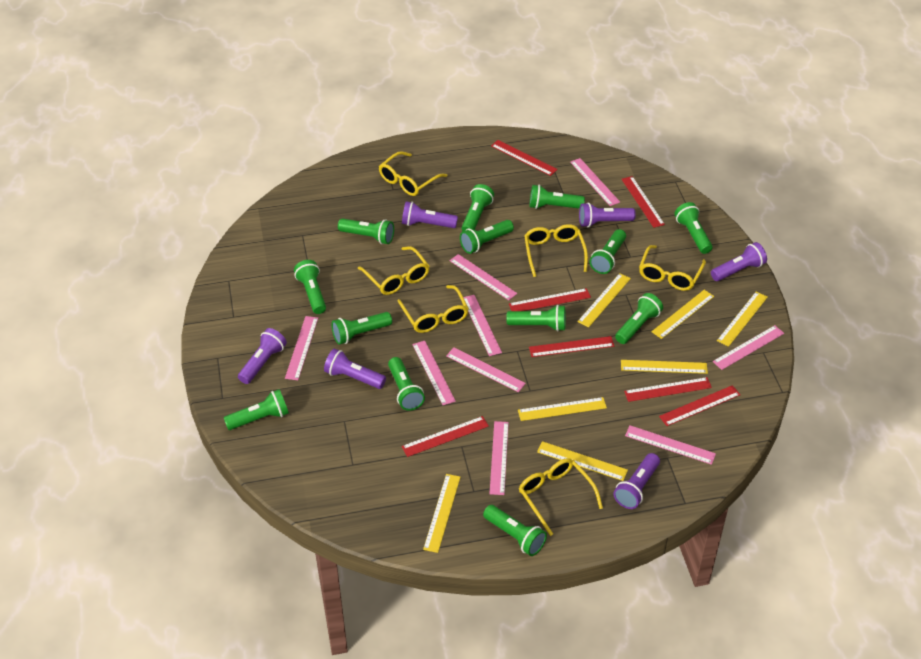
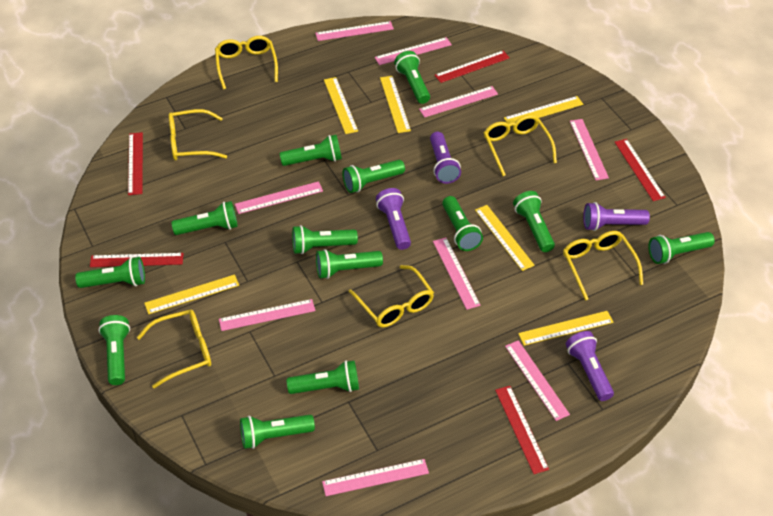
purple flashlight: 6 -> 4
red ruler: 7 -> 5
yellow ruler: 7 -> 6

